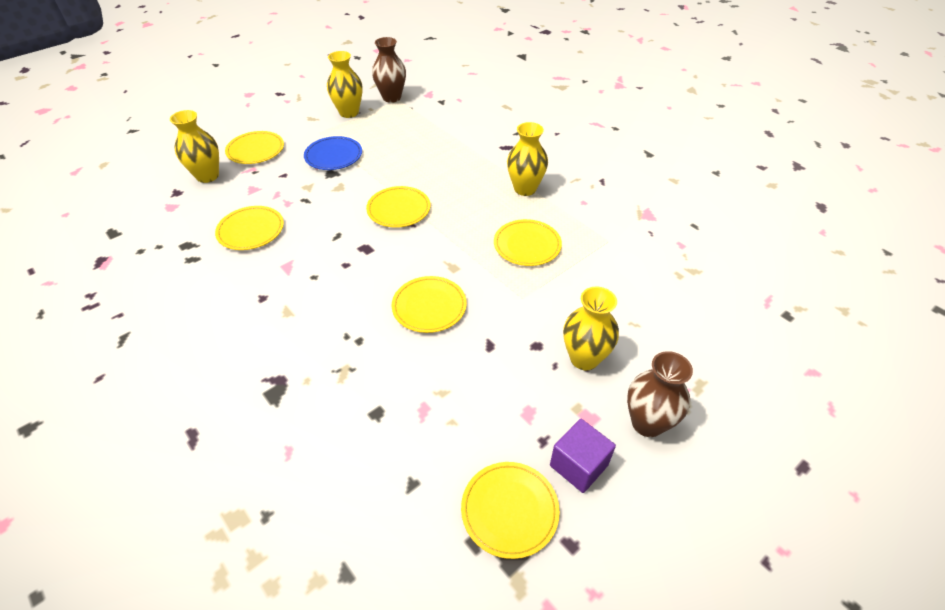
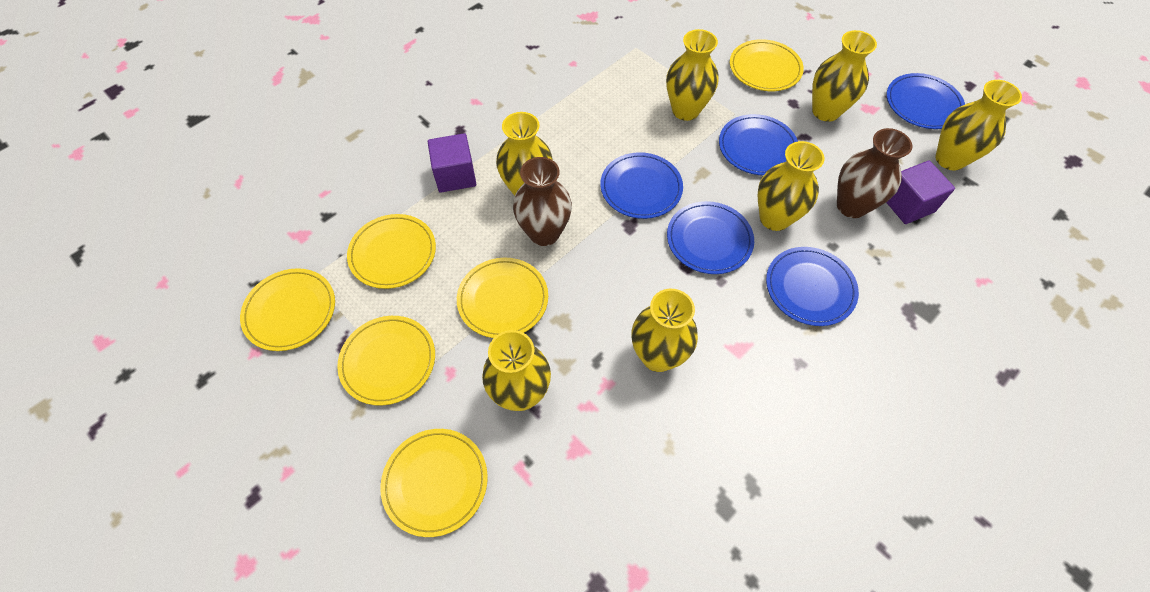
blue plate: 1 -> 5
purple cube: 1 -> 2
yellow vase: 4 -> 7

